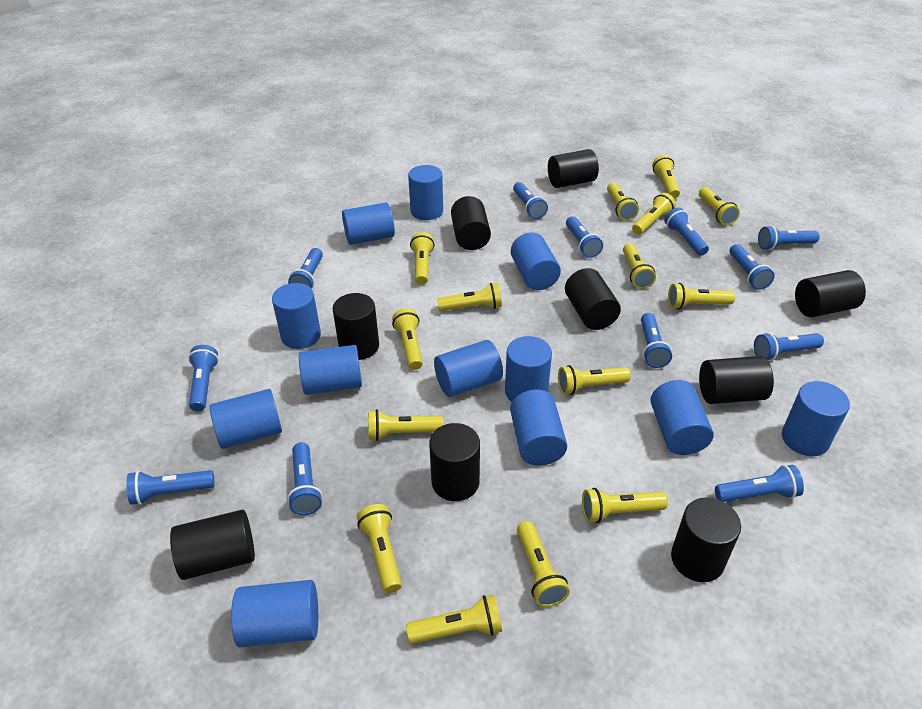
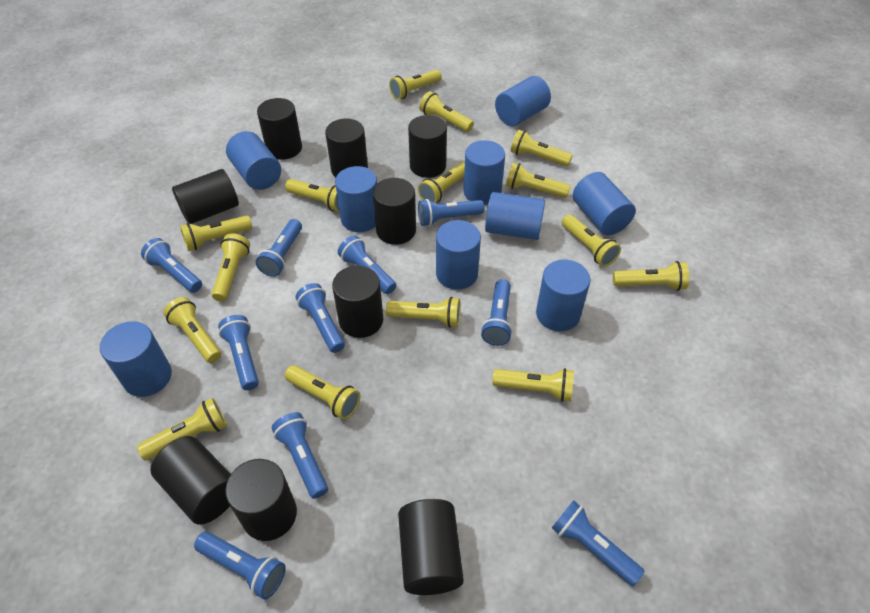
blue cylinder: 12 -> 9
blue flashlight: 12 -> 10

